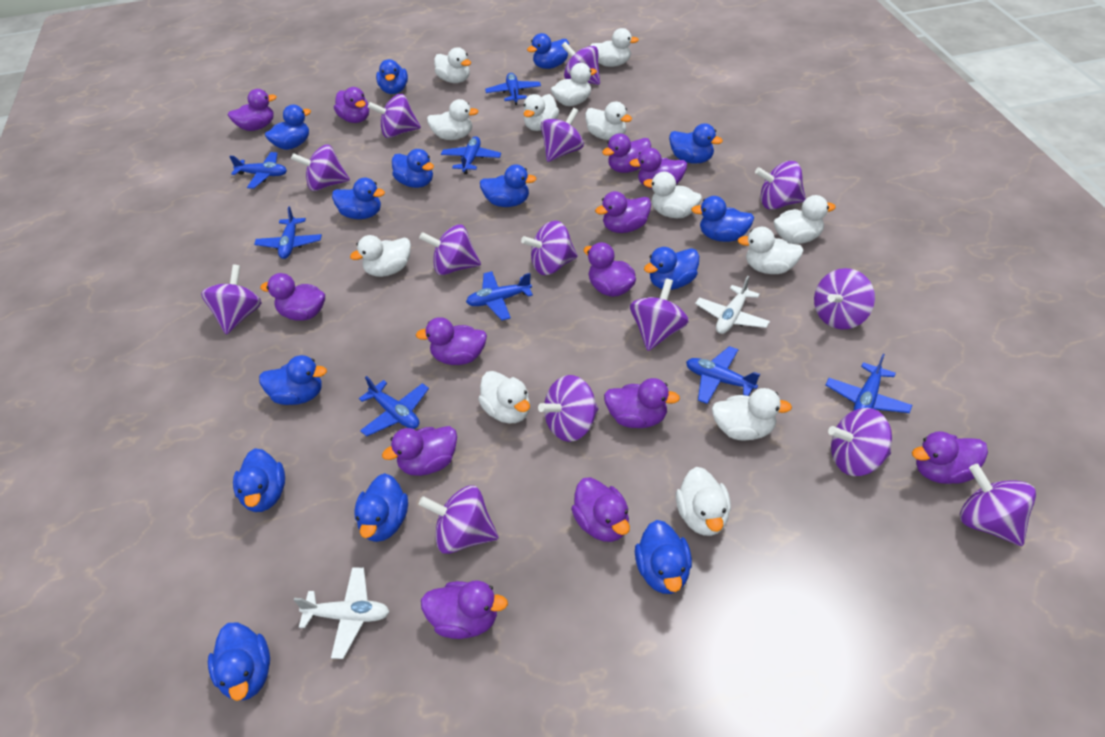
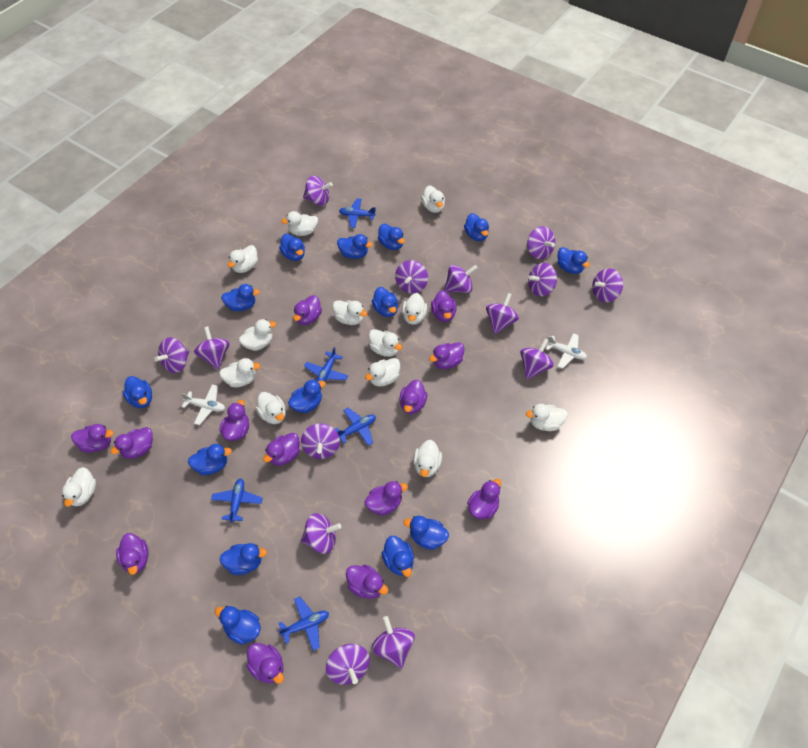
blue plane: 8 -> 5

